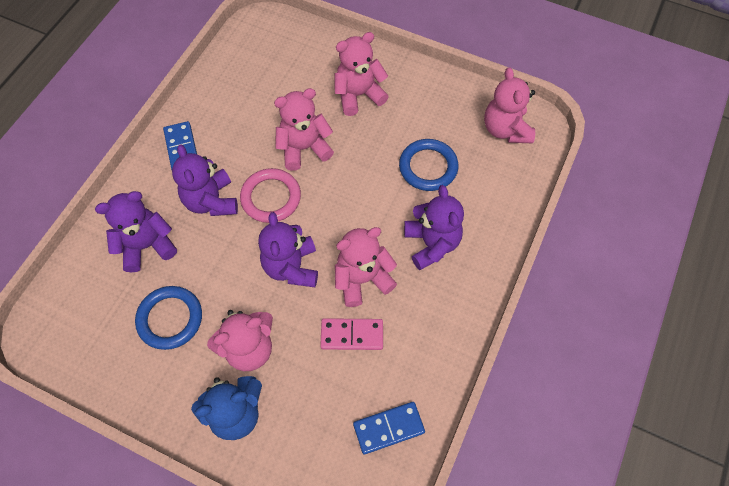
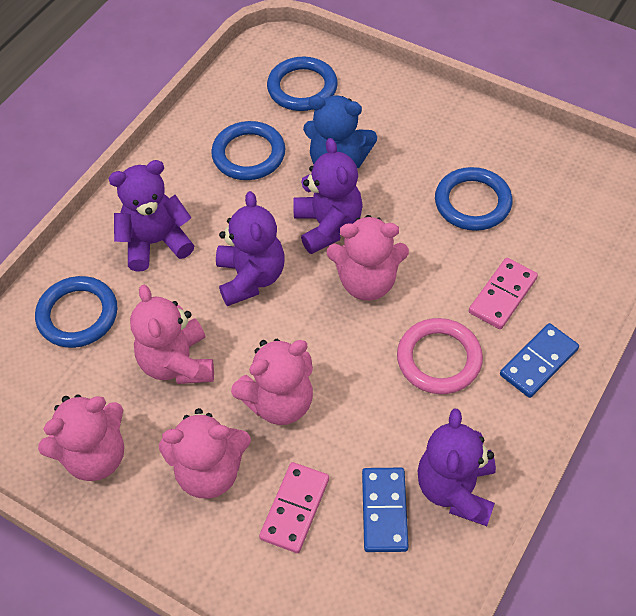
blue ring: 2 -> 4
pink domino: 1 -> 2

